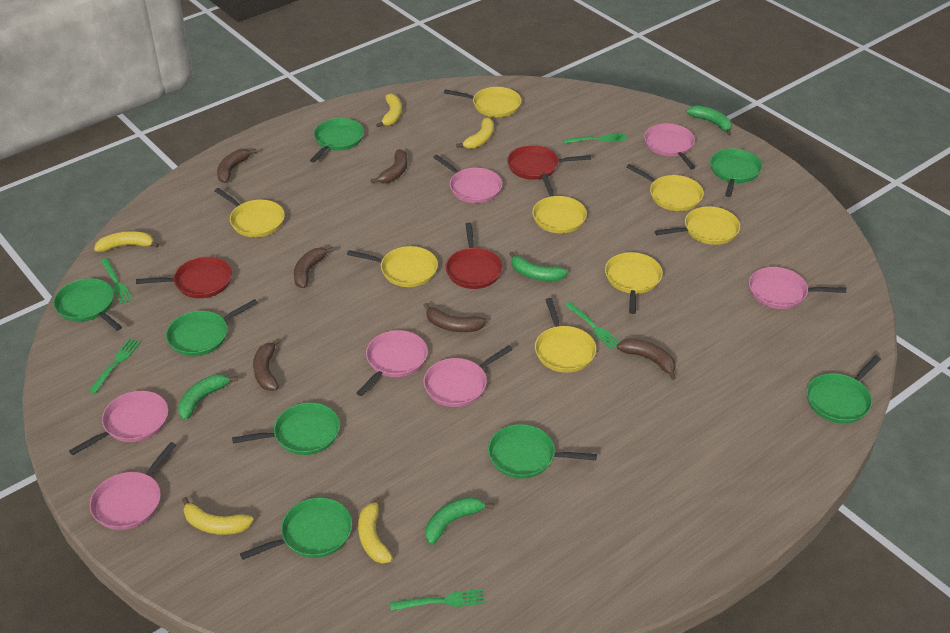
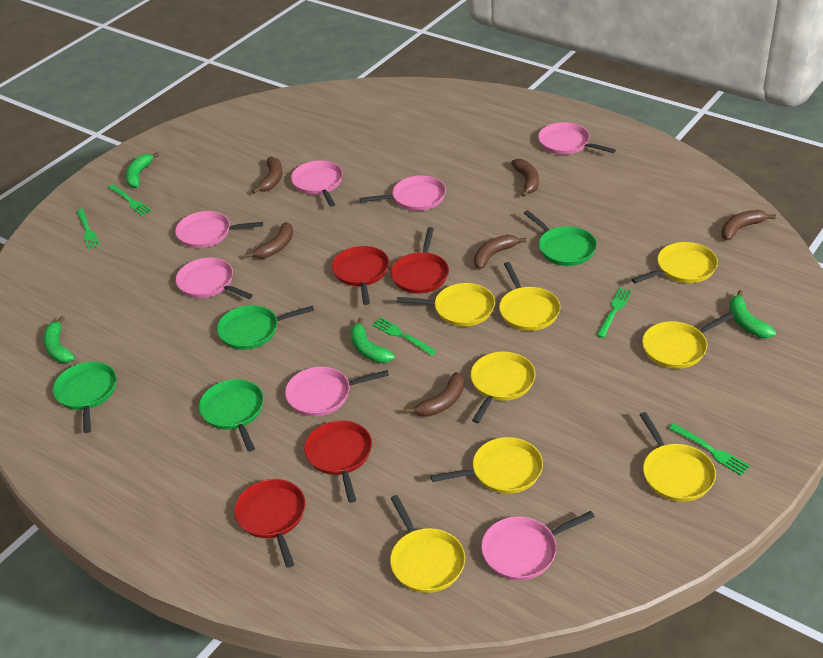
green pan: 8 -> 4
red pan: 3 -> 4
yellow banana: 5 -> 0

